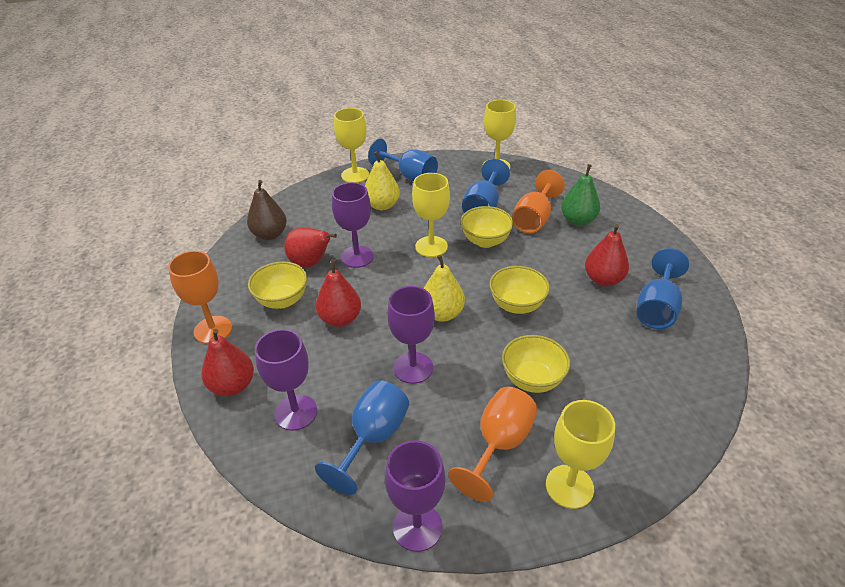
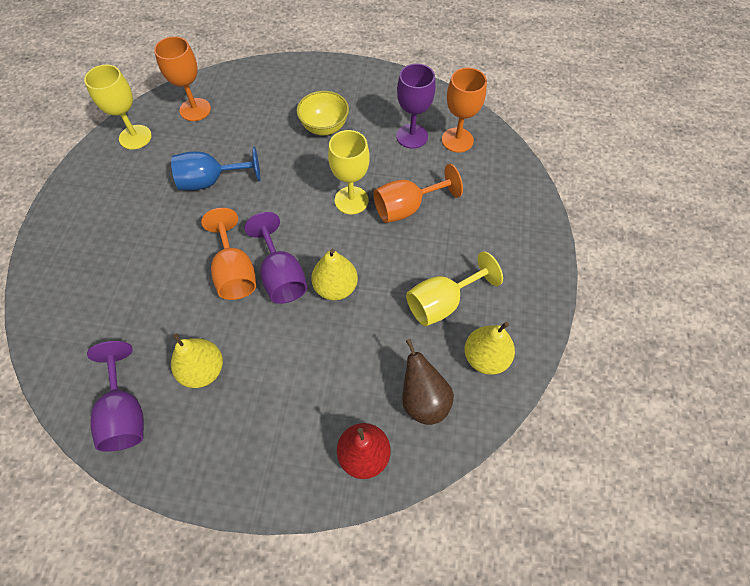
blue goblet: 4 -> 1
green pear: 1 -> 0
orange goblet: 3 -> 4
purple goblet: 4 -> 3
red pear: 4 -> 1
yellow bowl: 4 -> 1
yellow goblet: 4 -> 3
yellow pear: 2 -> 3

